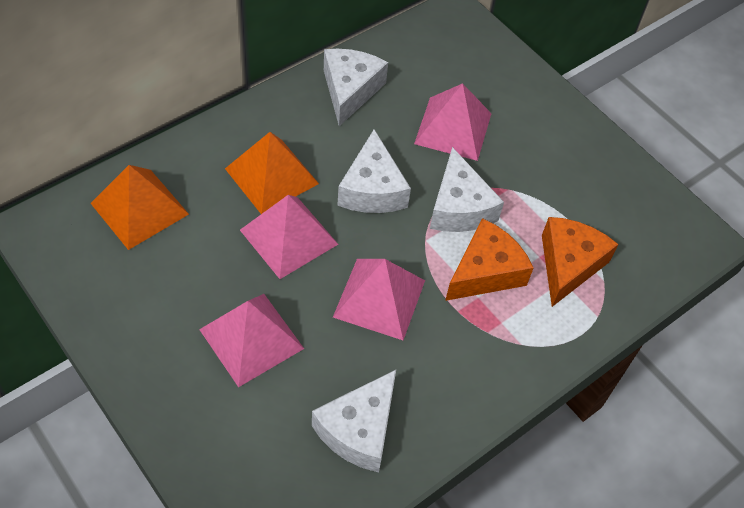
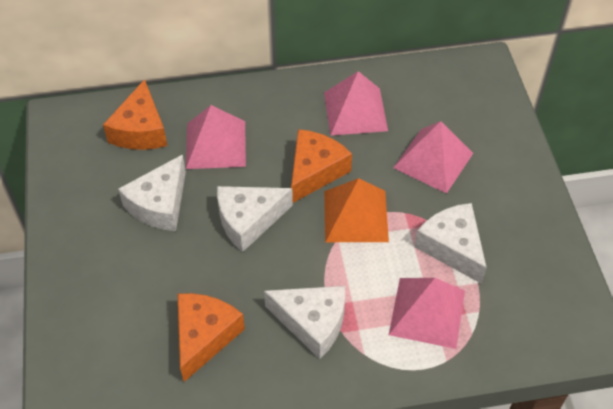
orange cheese: 2 -> 3
orange pyramid: 2 -> 1

